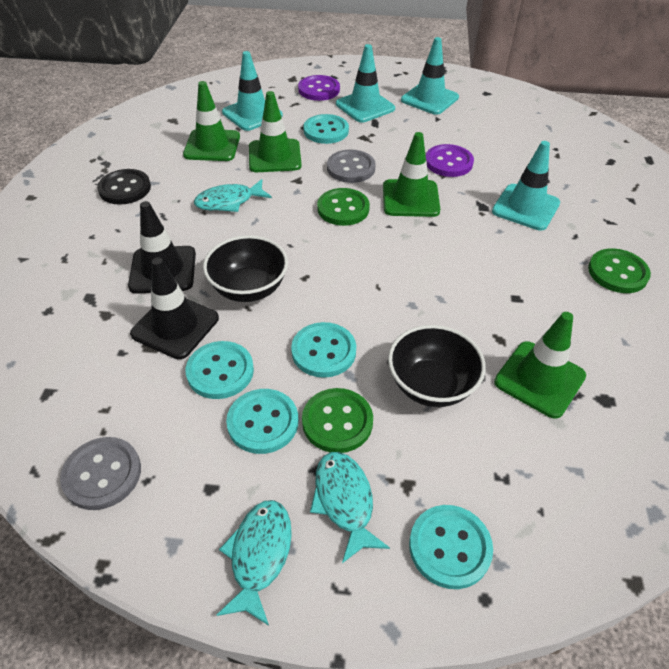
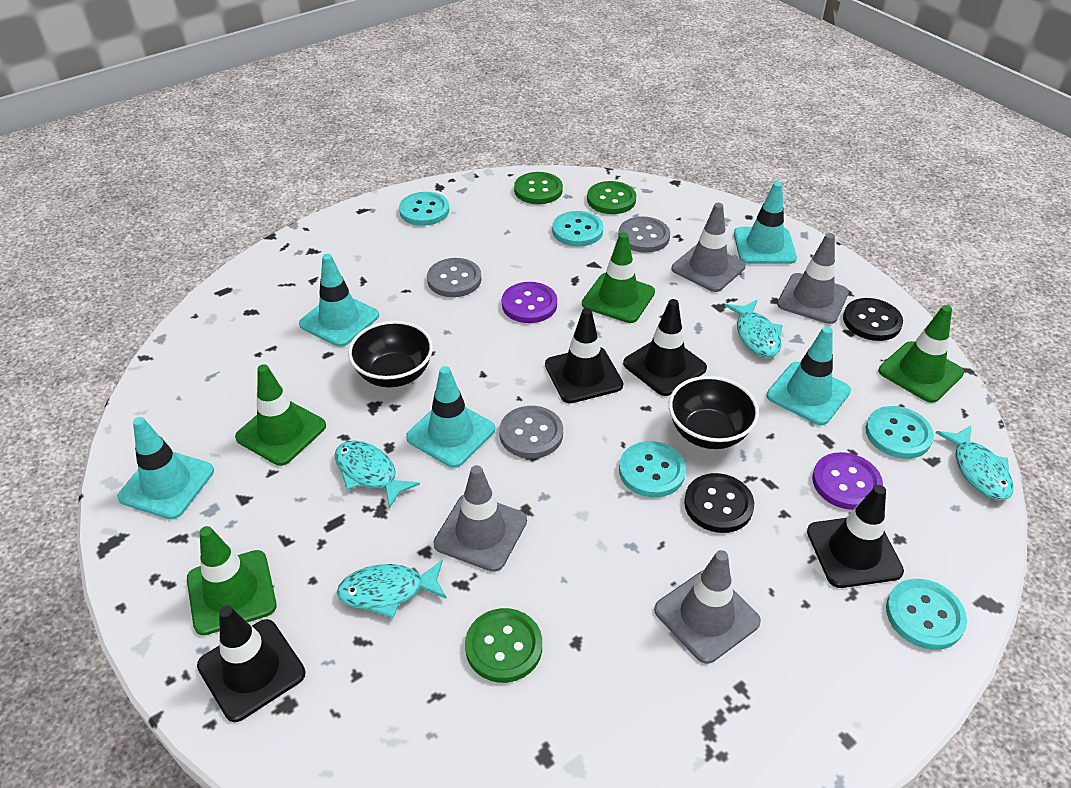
black button: 1 -> 2
black traffic cone: 2 -> 4
grey button: 2 -> 3
grey traffic cone: 0 -> 4
turquoise fish: 3 -> 4
turquoise traffic cone: 4 -> 5

